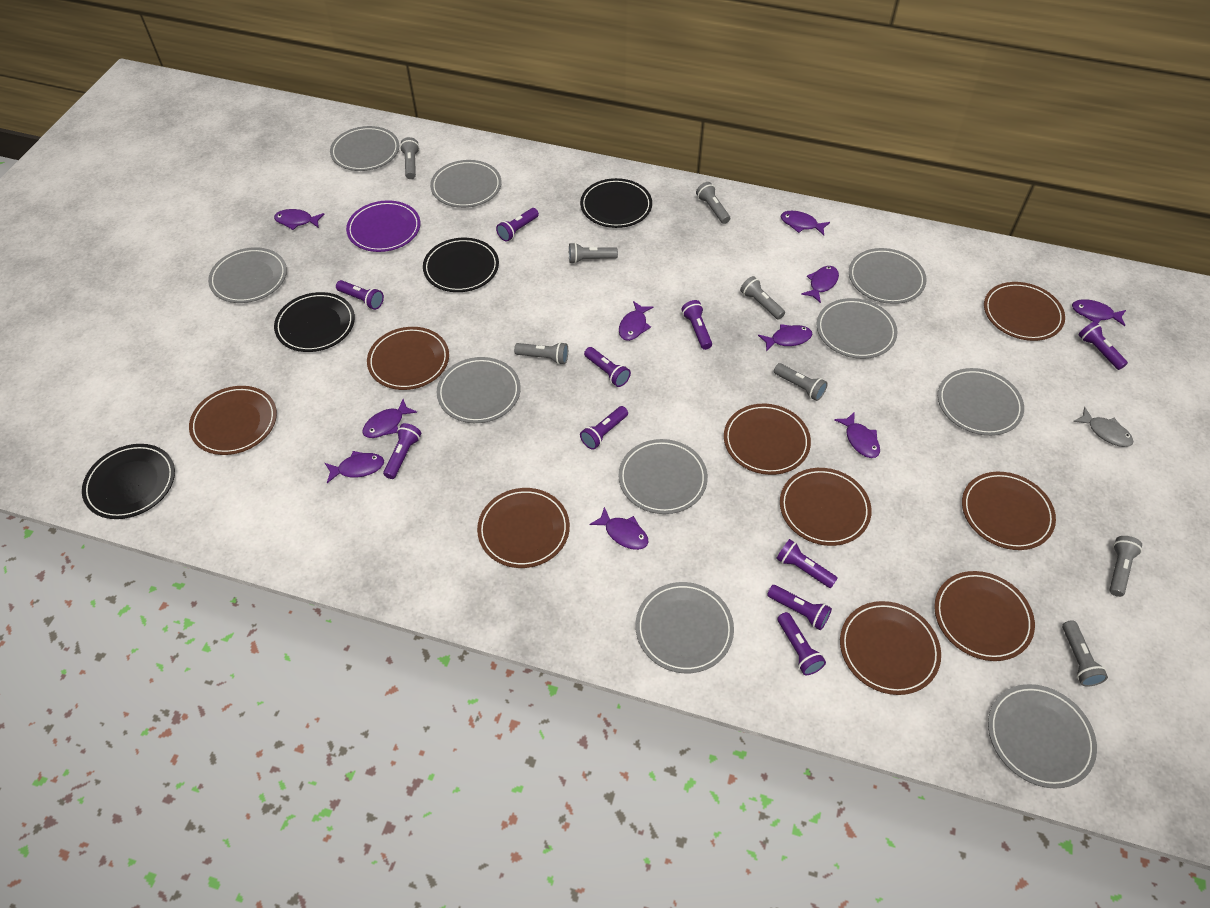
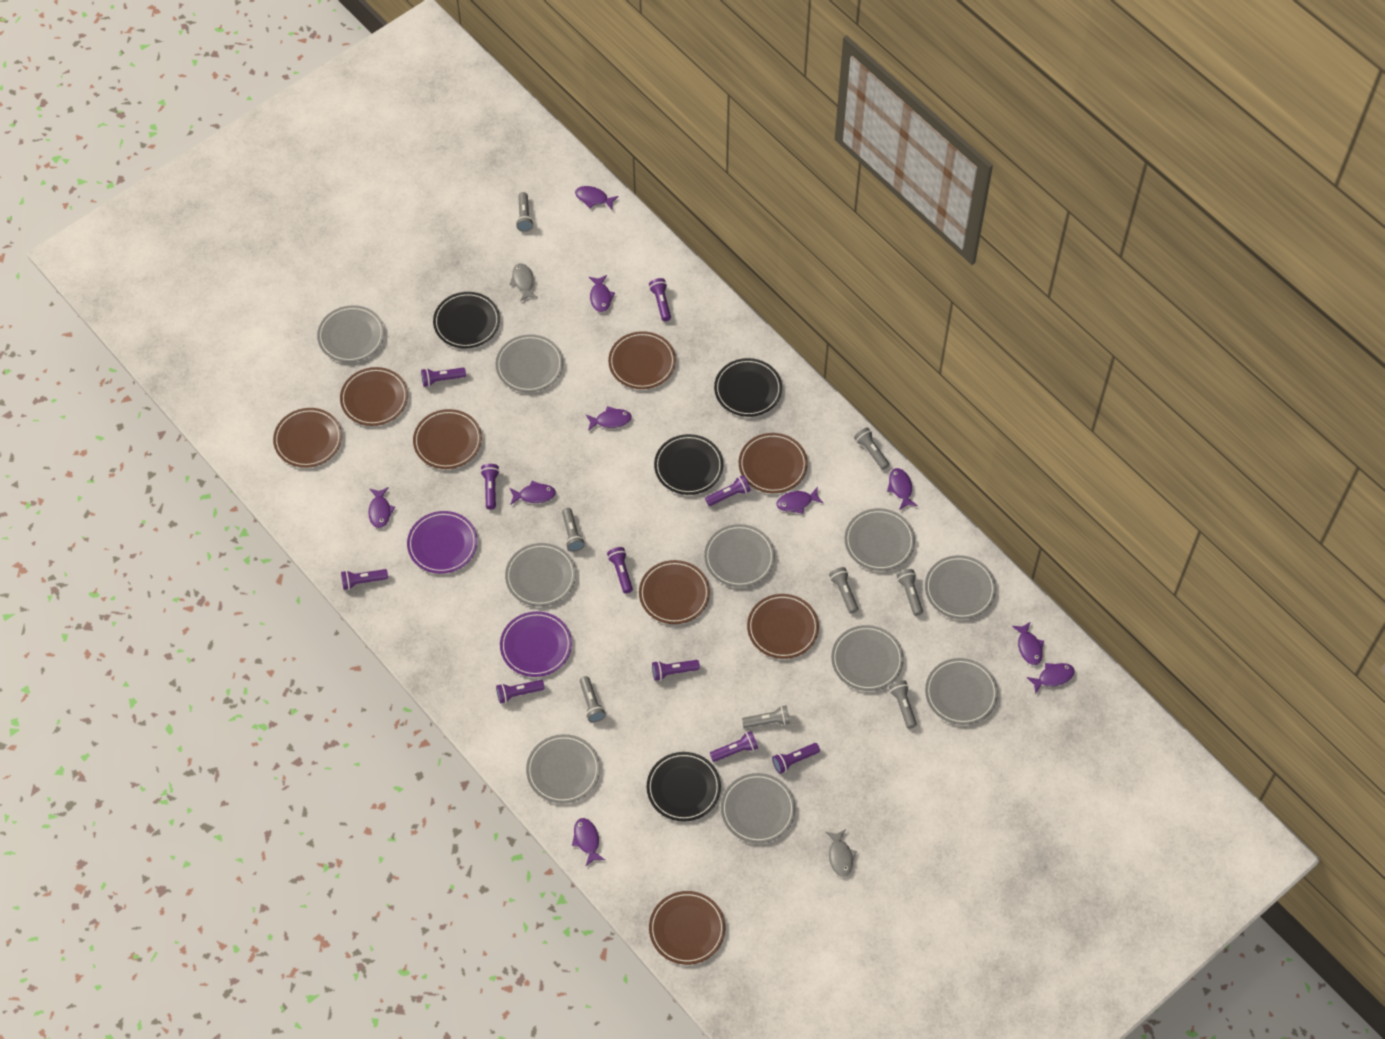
brown plate: 9 -> 8
grey fish: 1 -> 2
purple plate: 1 -> 2

